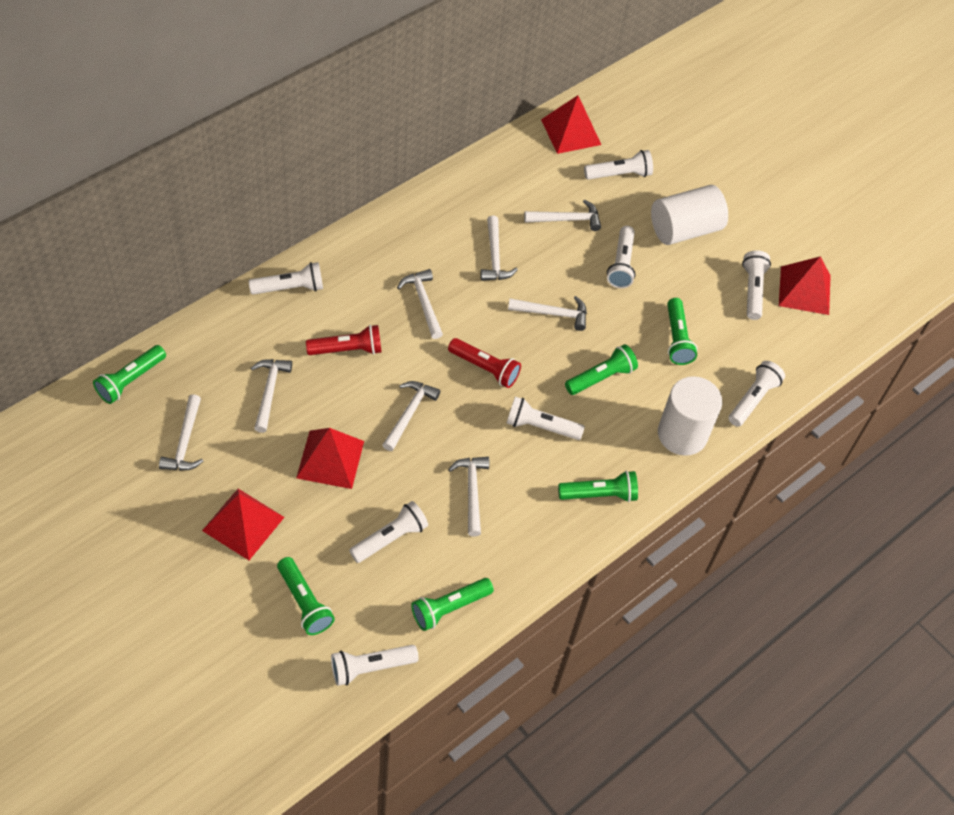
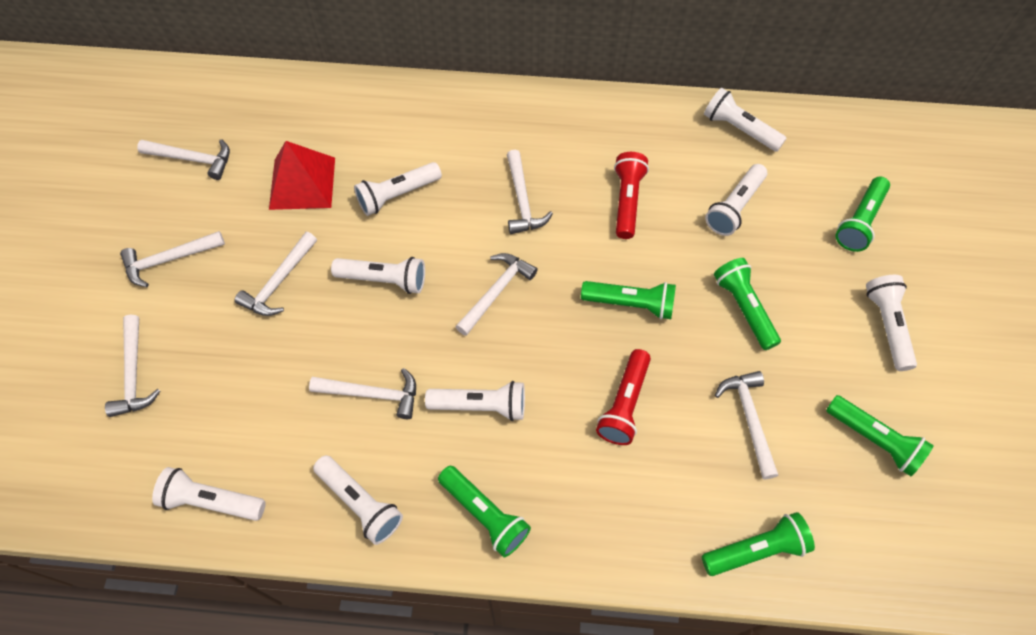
red pyramid: 4 -> 1
white cylinder: 2 -> 0

